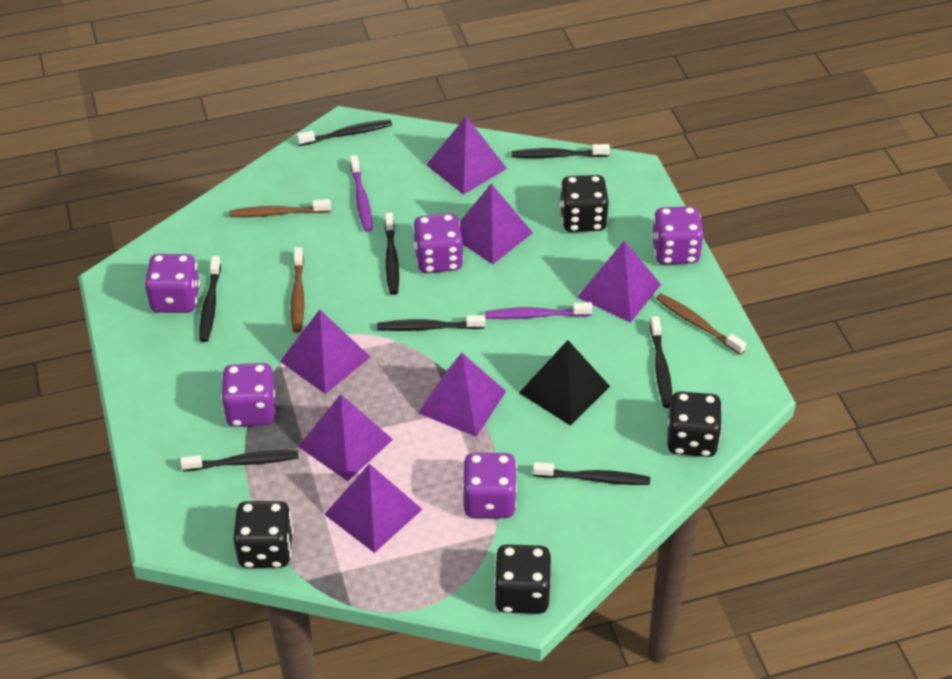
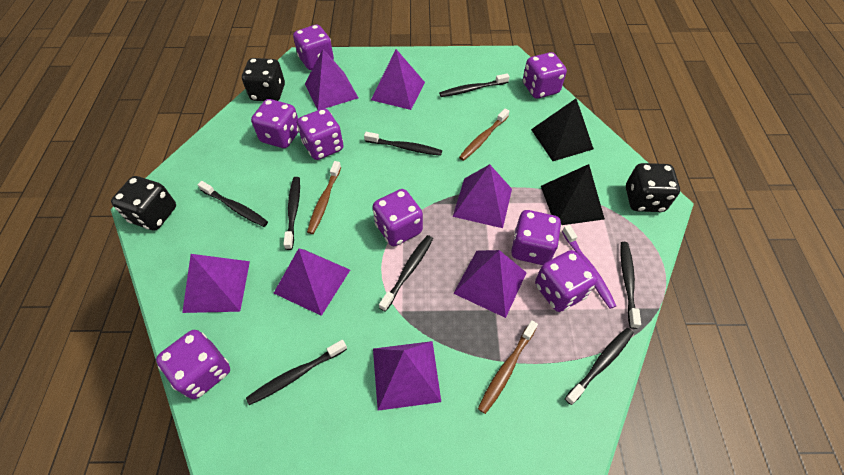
black dice: 4 -> 3
black pyramid: 1 -> 2
purple dice: 5 -> 8
purple toothbrush: 2 -> 1

